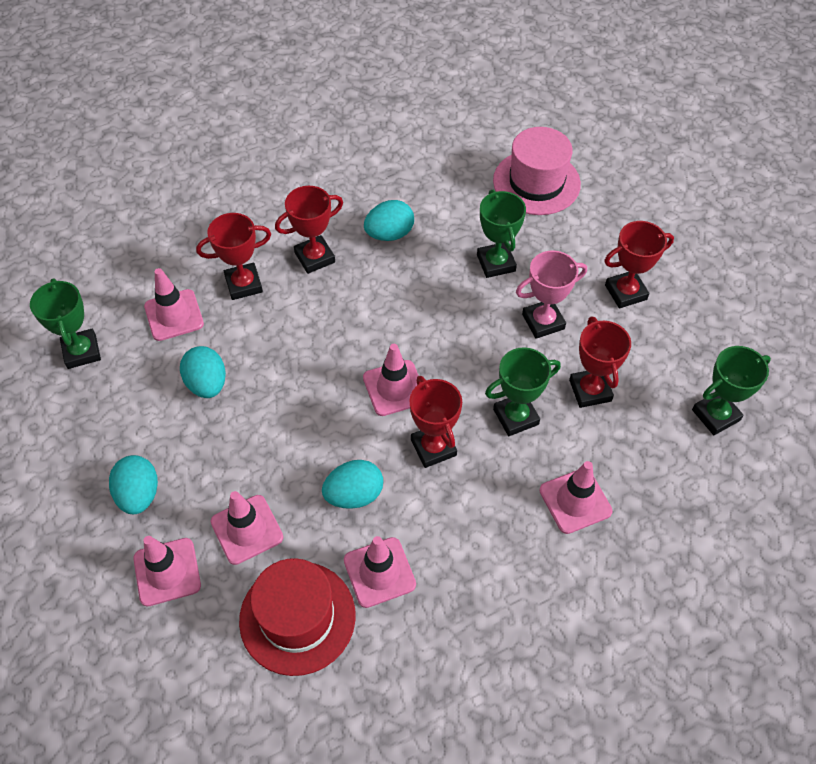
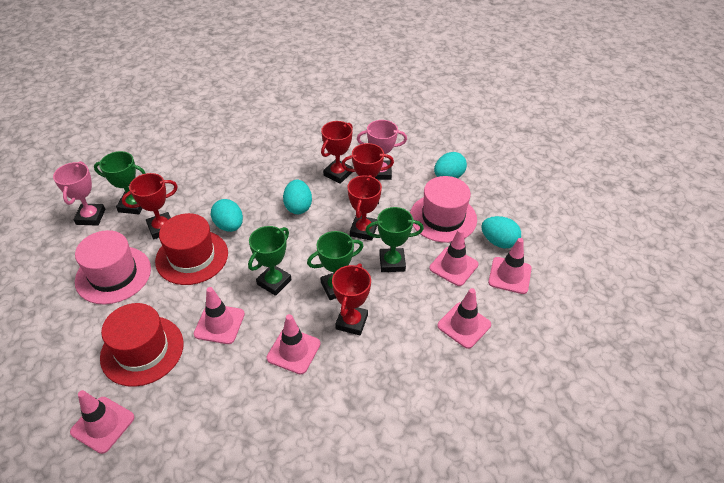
pink hat: 1 -> 2
pink trophy: 1 -> 2
red hat: 1 -> 2

